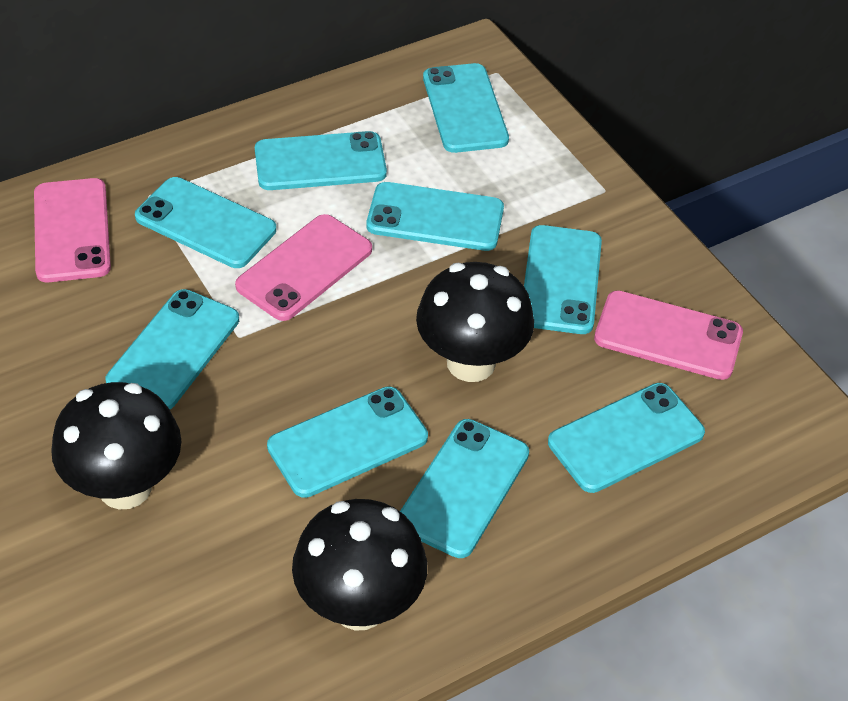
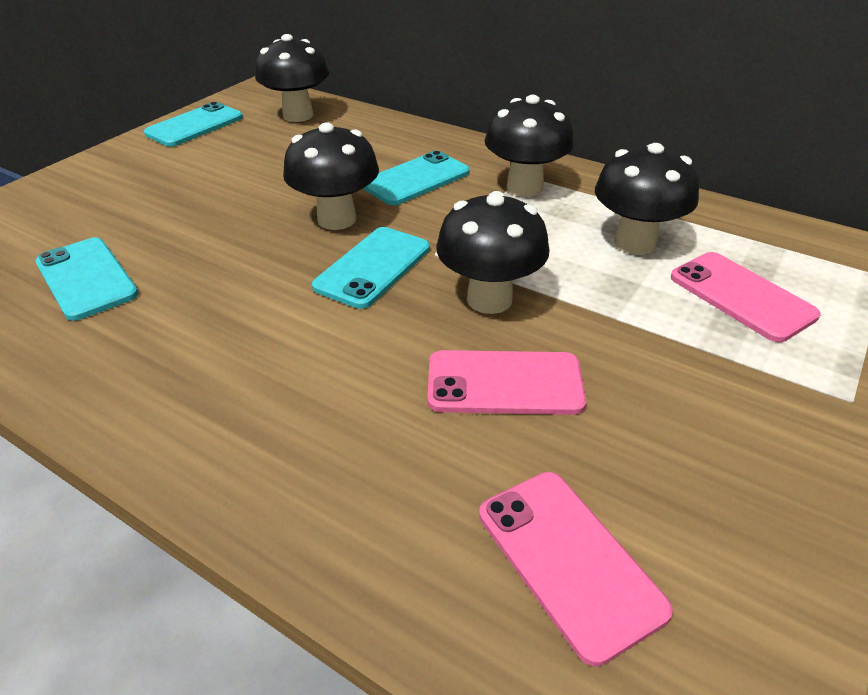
black mushroom: 3 -> 5
turquoise phone: 9 -> 4

